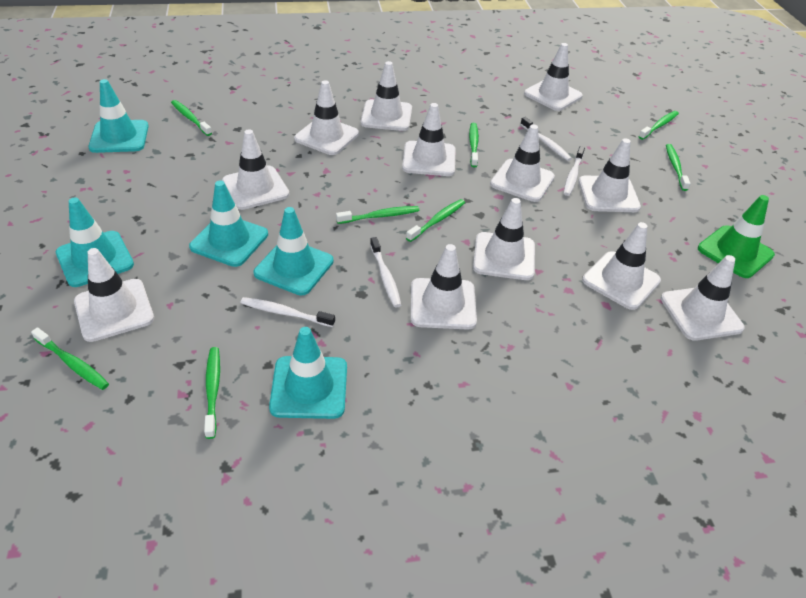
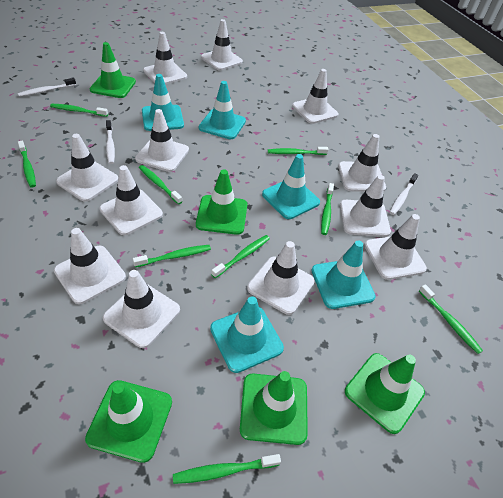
green toothbrush: 8 -> 9
green traffic cone: 1 -> 5
white toothbrush: 4 -> 3

